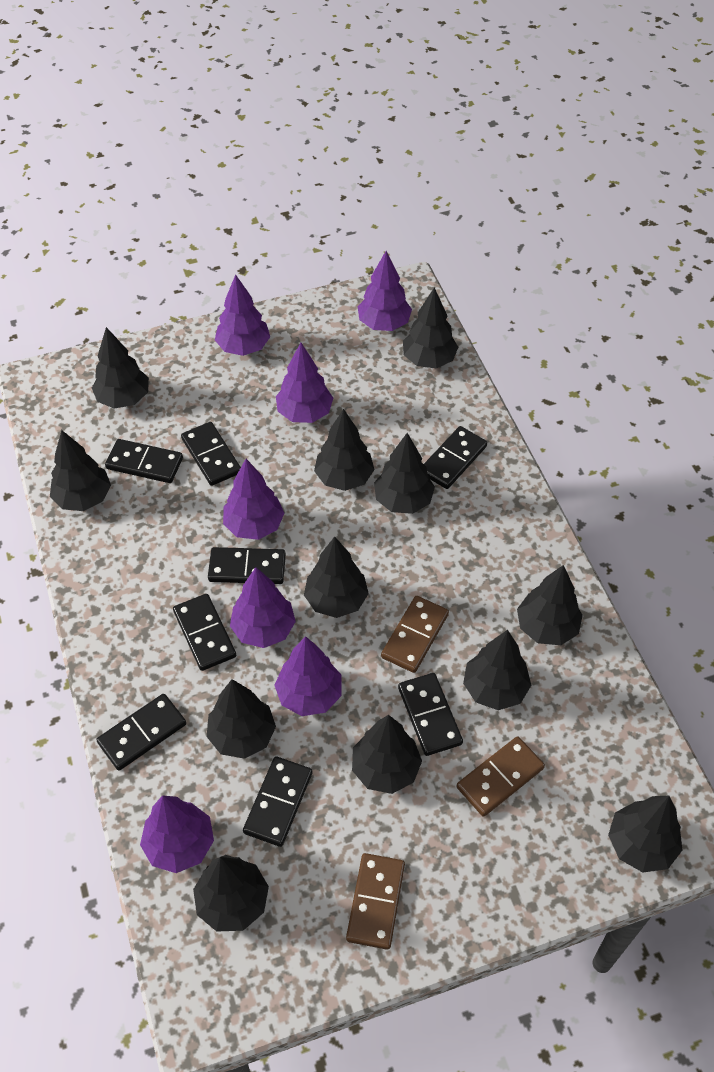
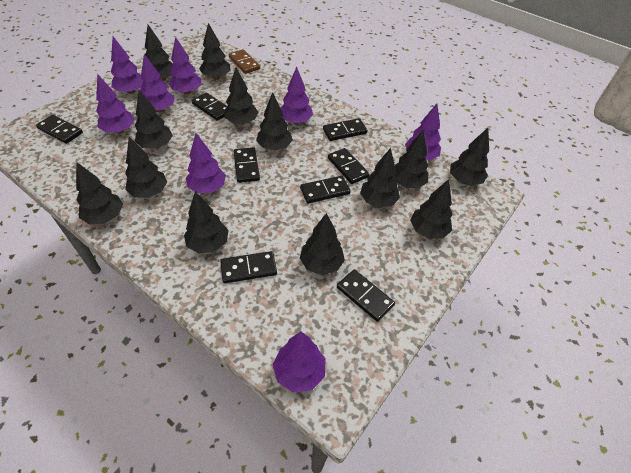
black tree: 12 -> 13
brown domino: 3 -> 1
purple tree: 7 -> 8

